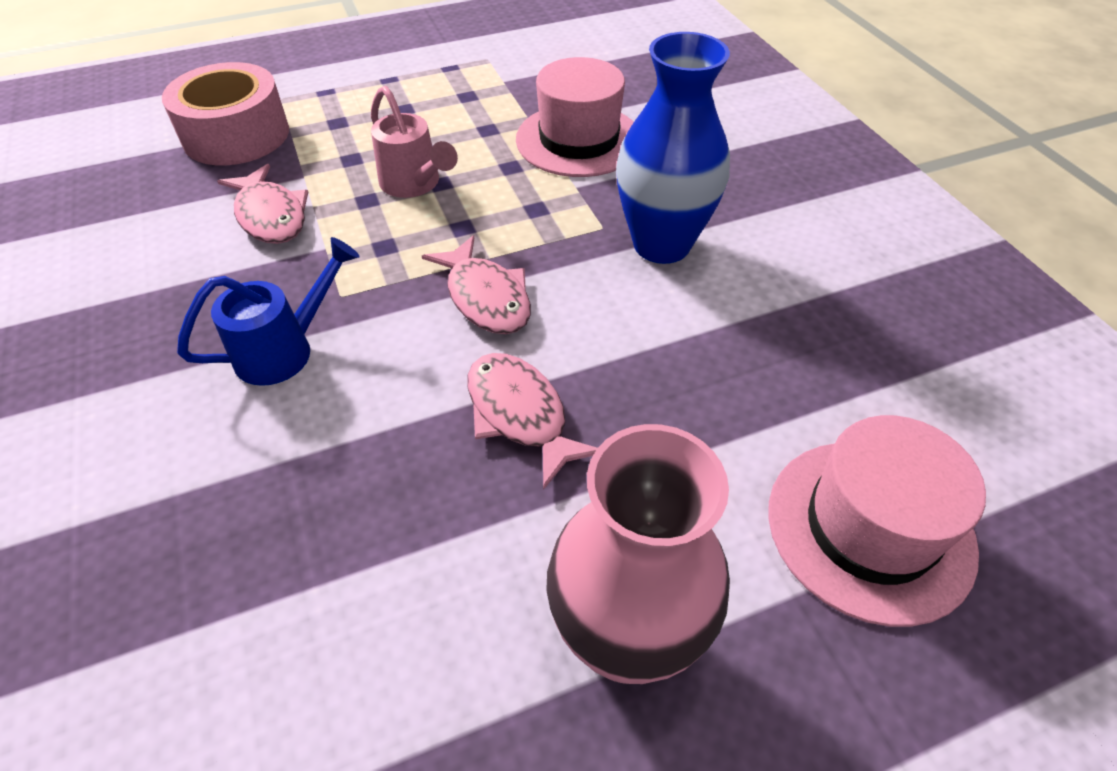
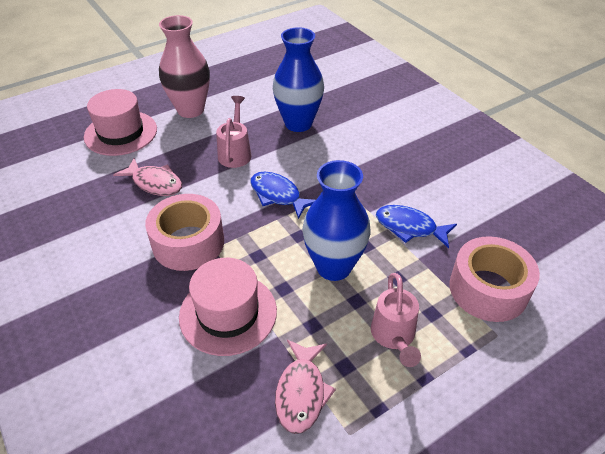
blue fish: 0 -> 2
blue vase: 1 -> 2
blue watering can: 1 -> 0
pink fish: 3 -> 2
pink tape: 1 -> 2
pink watering can: 1 -> 2

